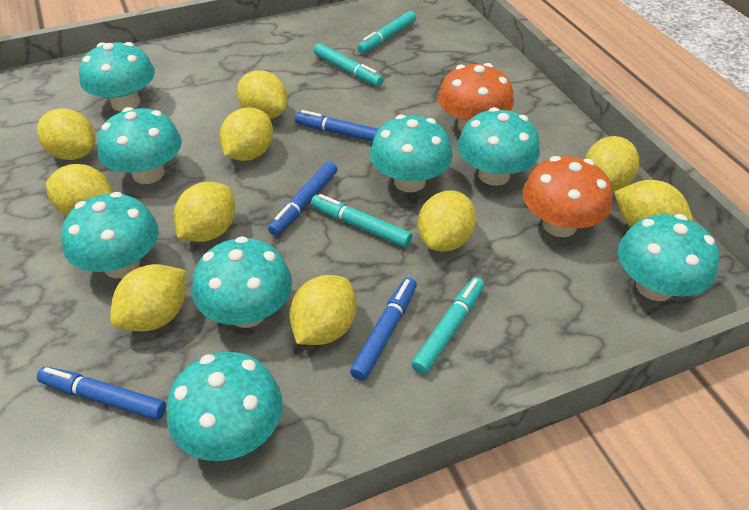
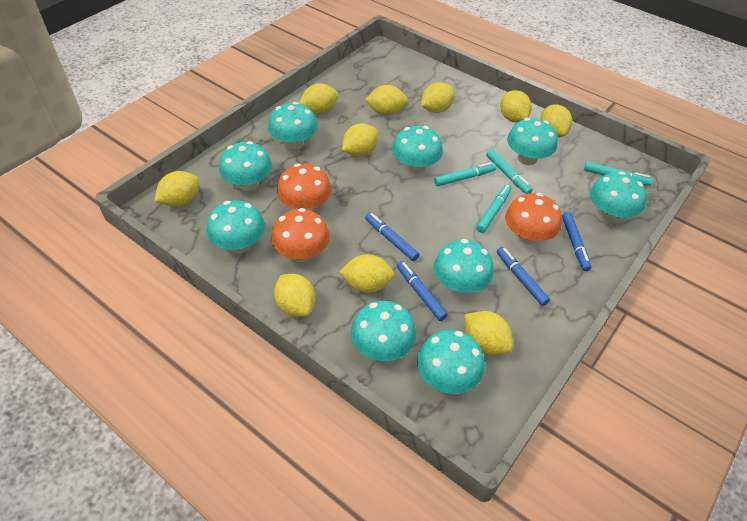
orange mushroom: 2 -> 3
turquoise mushroom: 8 -> 9

